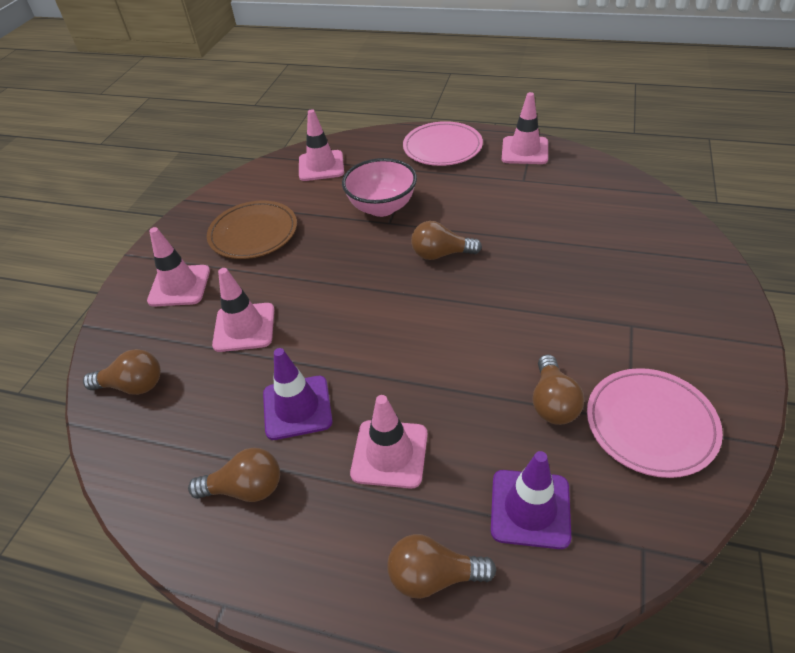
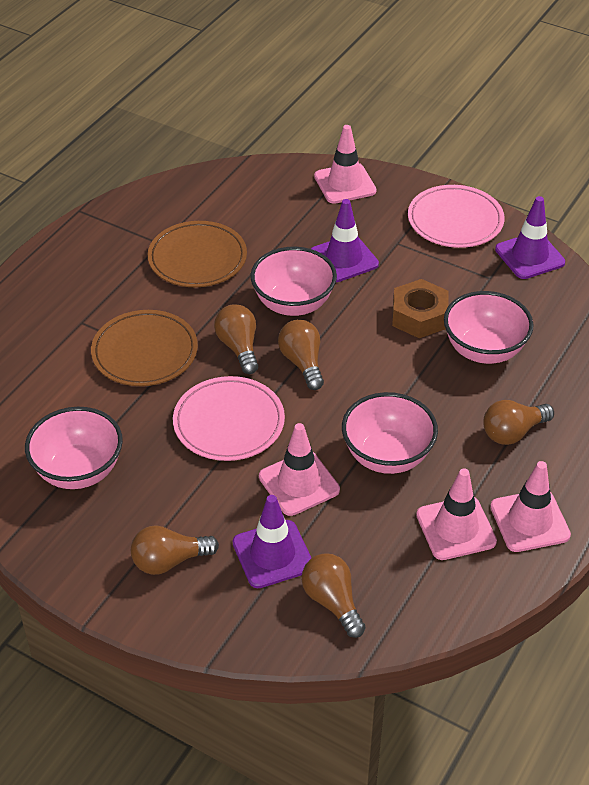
brown nut: 0 -> 1
brown plate: 1 -> 2
pink bowl: 1 -> 4
pink traffic cone: 5 -> 4
purple traffic cone: 2 -> 3

